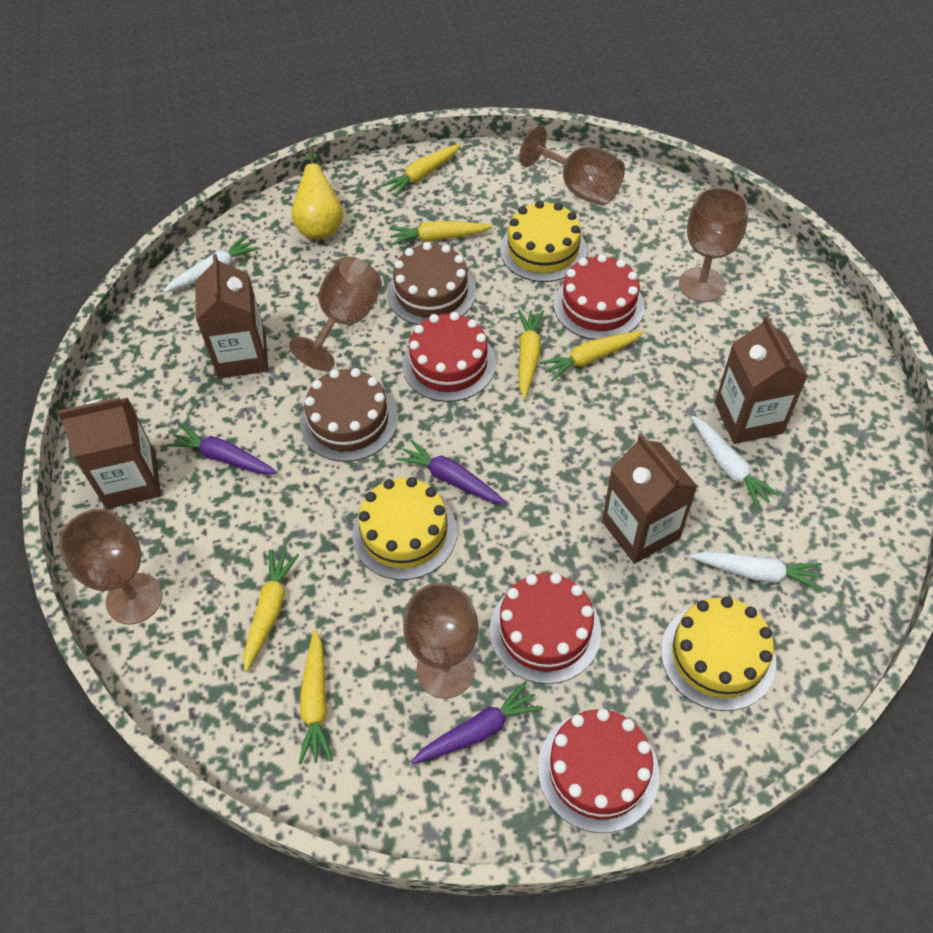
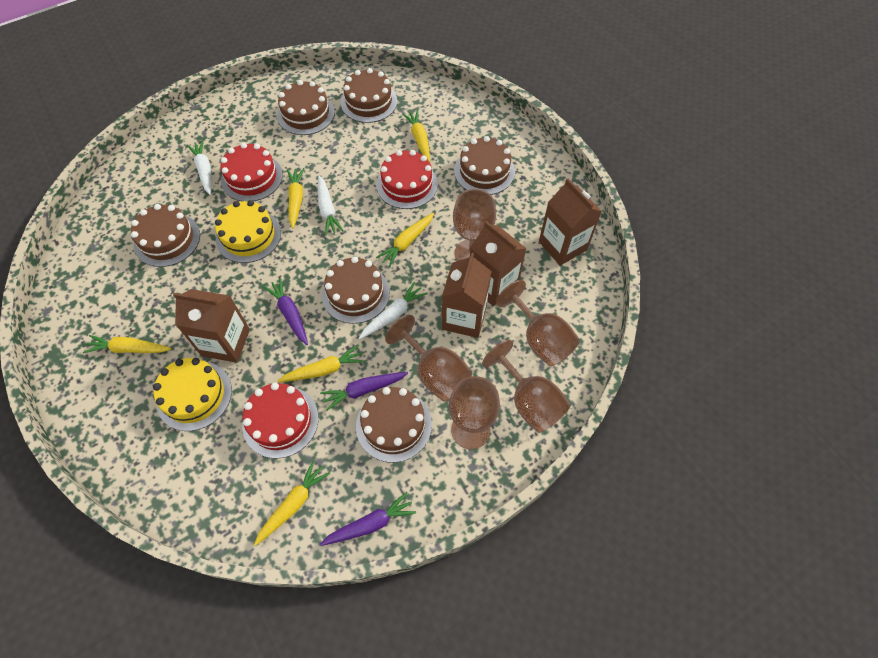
brown cake: 2 -> 6
red cake: 4 -> 3
yellow cake: 3 -> 2
yellow pear: 1 -> 0

